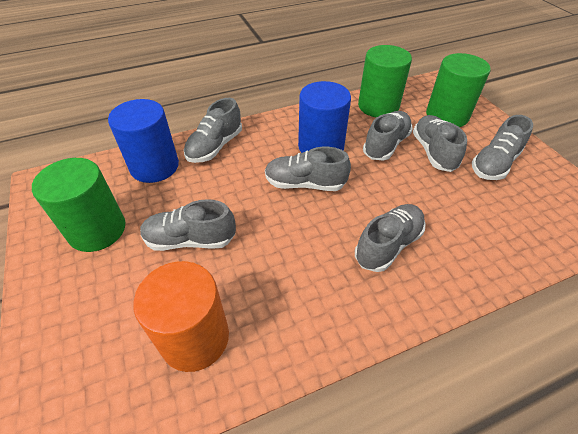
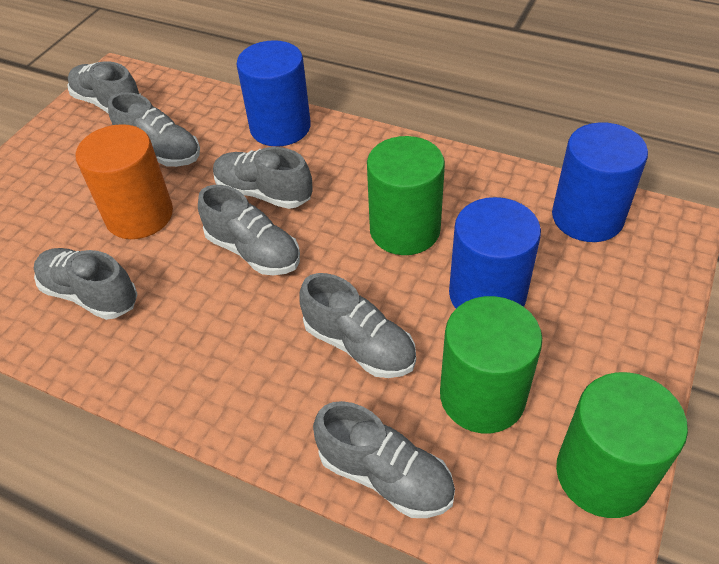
blue cylinder: 2 -> 3

